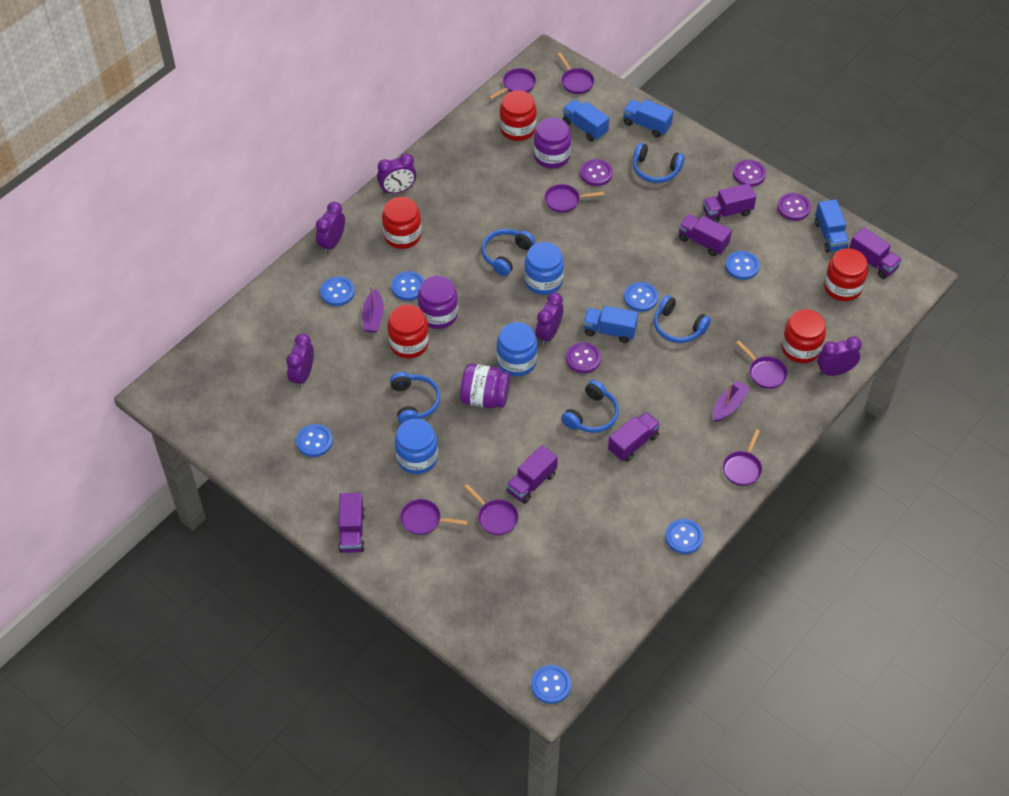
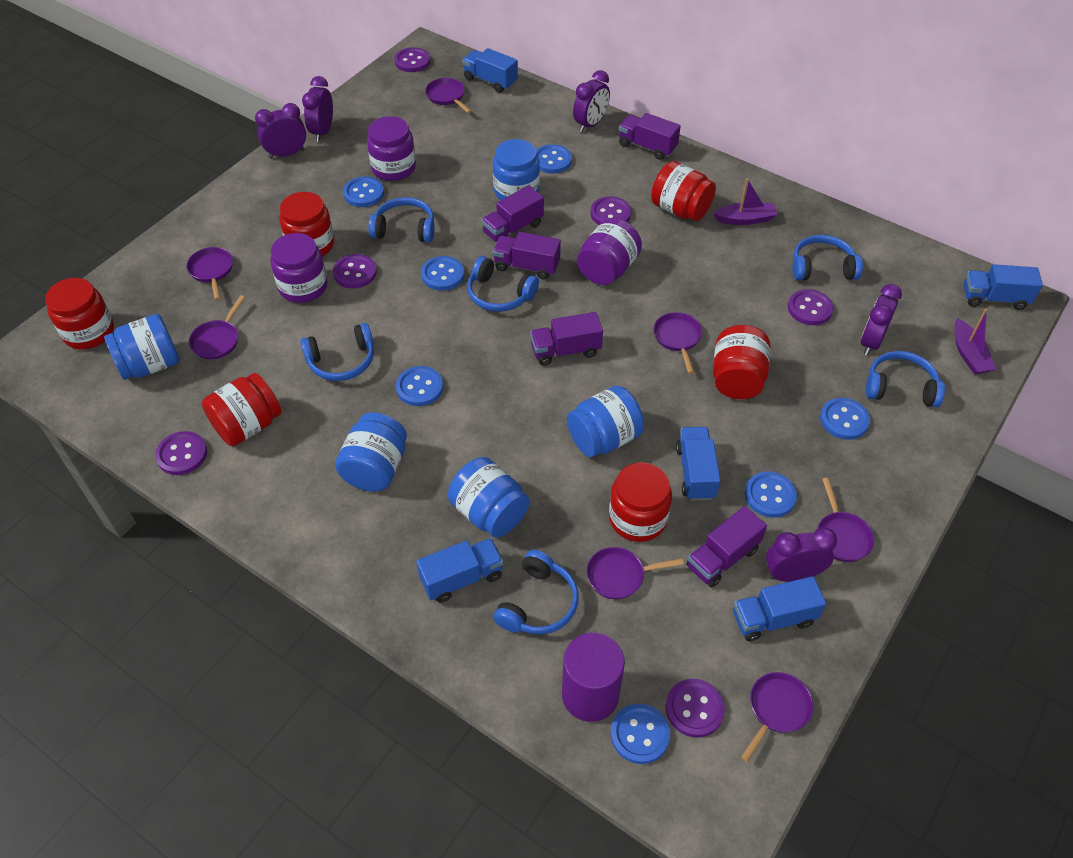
blue headphones: 5 -> 6
blue jar: 3 -> 5
blue truck: 4 -> 5
purple button: 4 -> 6
purple cylinder: 0 -> 1
purple truck: 6 -> 5
red jar: 5 -> 6

